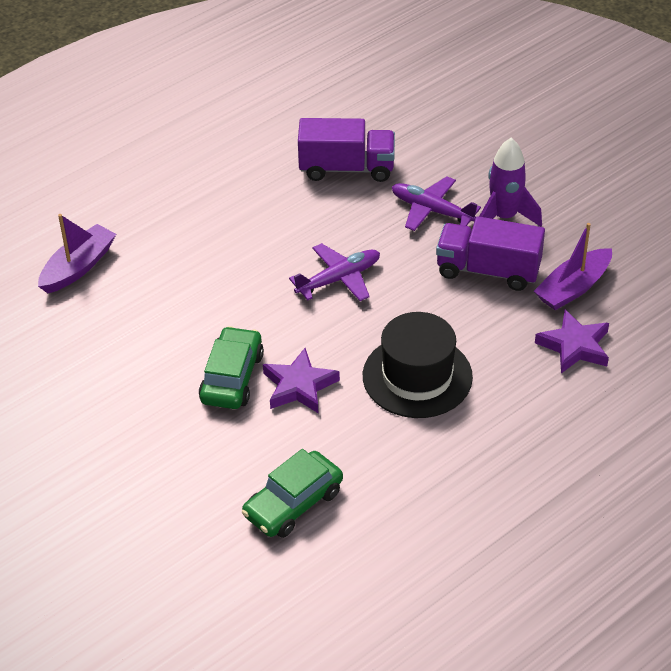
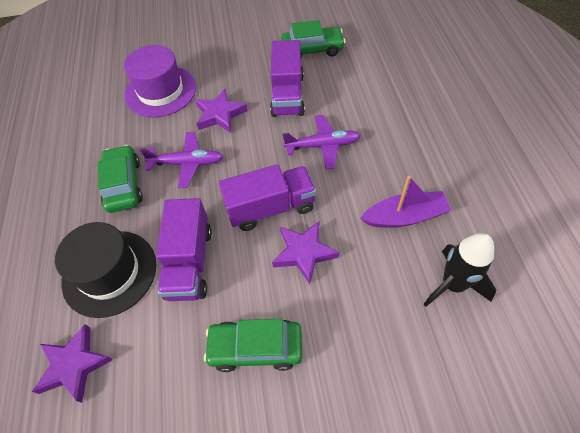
black rocket: 0 -> 1
green car: 2 -> 3
purple boat: 2 -> 1
purple hat: 0 -> 1
purple rocket: 1 -> 0
purple star: 2 -> 3
purple truck: 2 -> 3

